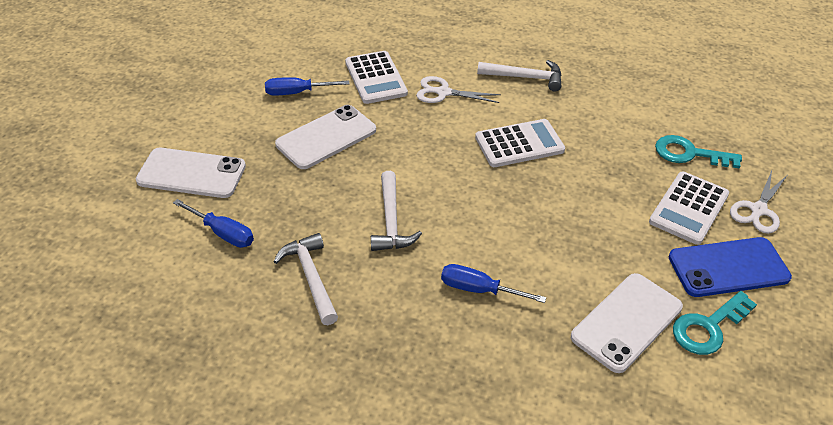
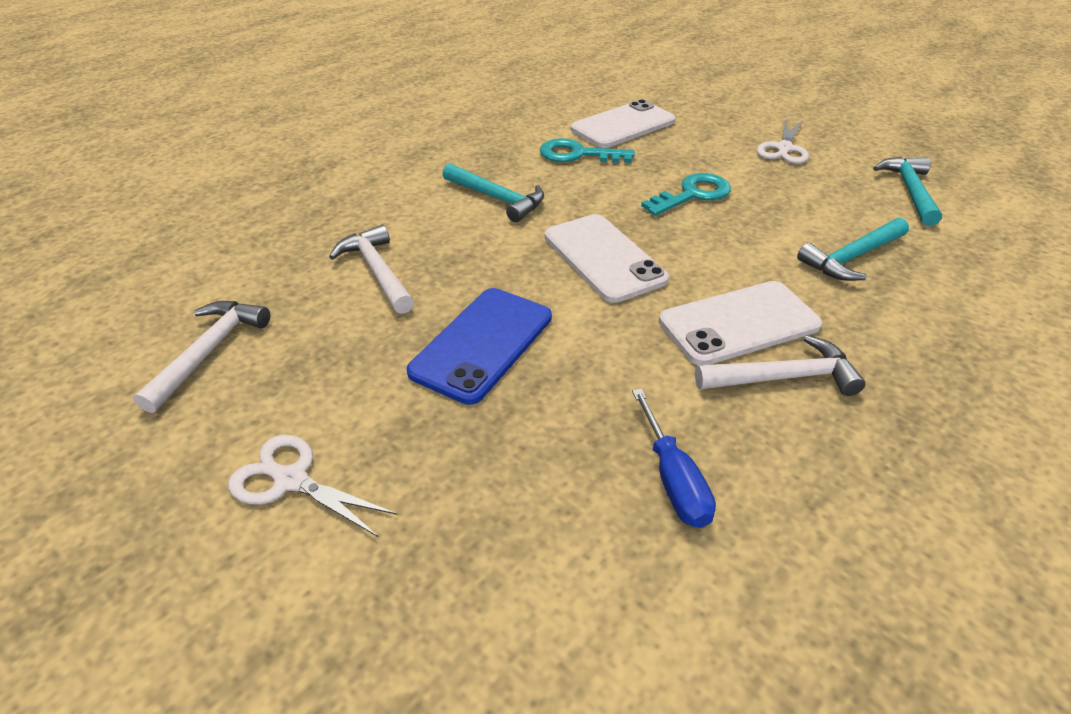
blue screwdriver: 3 -> 1
turquoise hammer: 0 -> 3
white calculator: 3 -> 0

